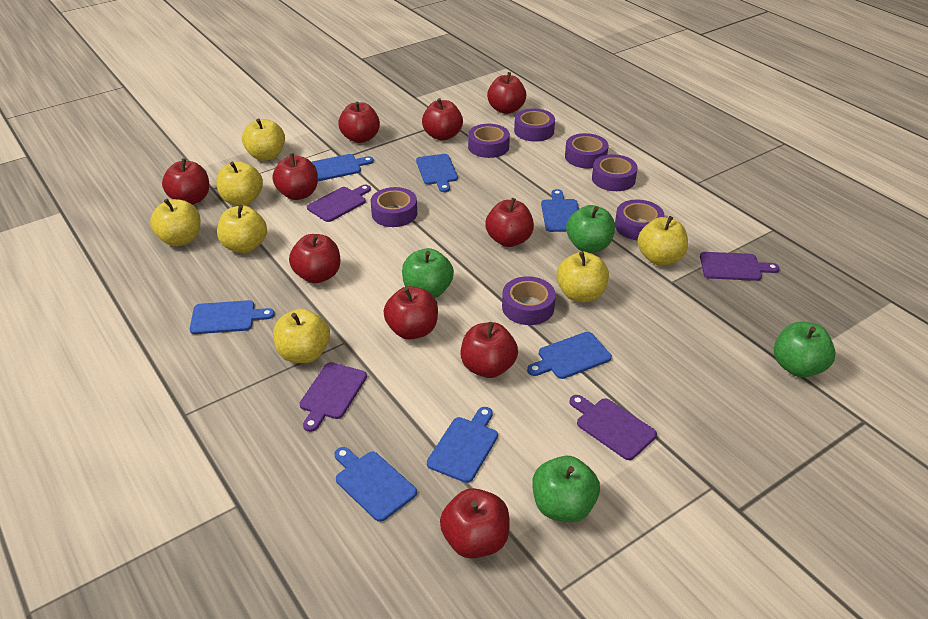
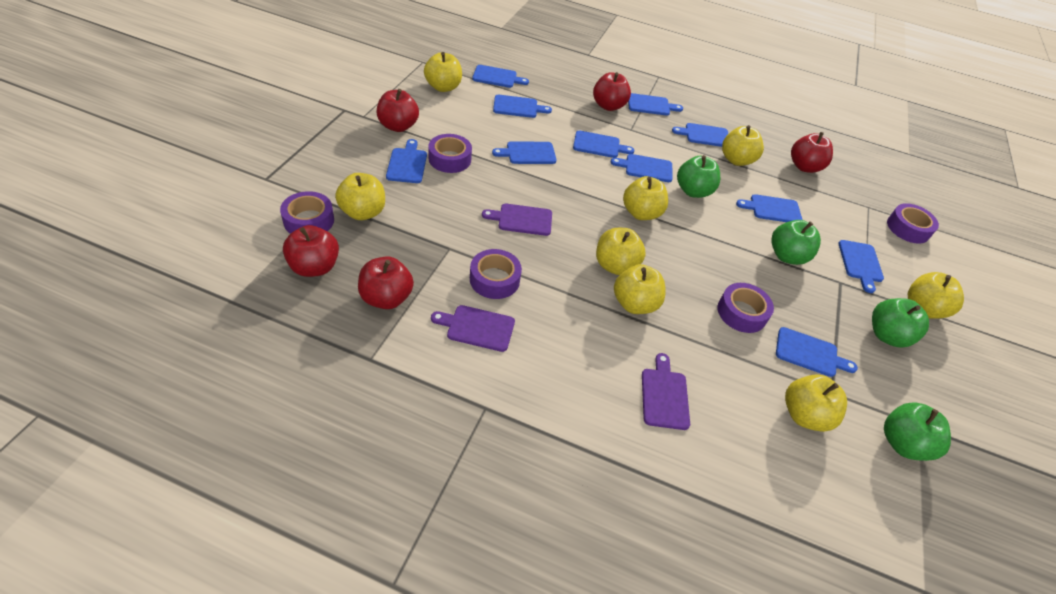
blue cutting board: 7 -> 11
purple cutting board: 4 -> 3
purple tape: 7 -> 5
red apple: 10 -> 5
yellow apple: 7 -> 8

